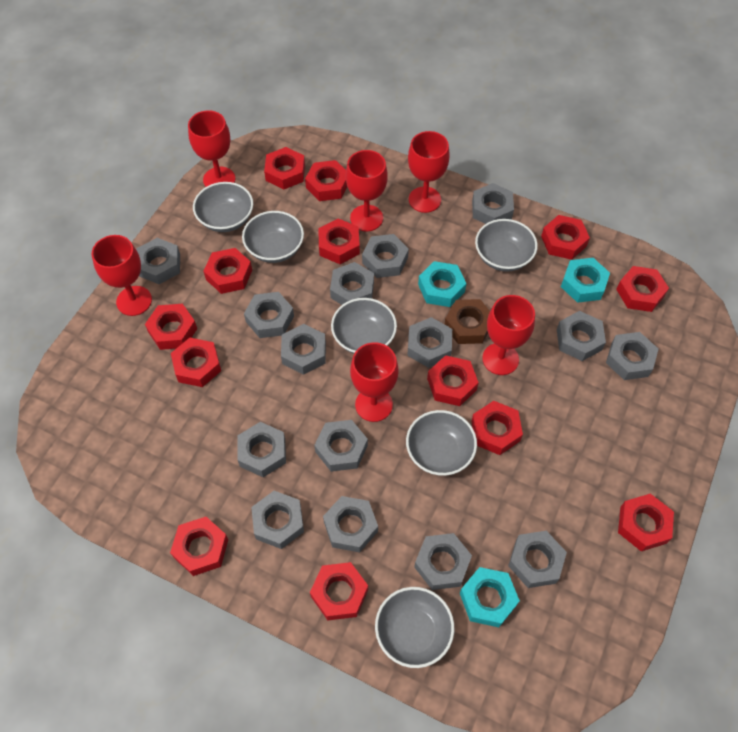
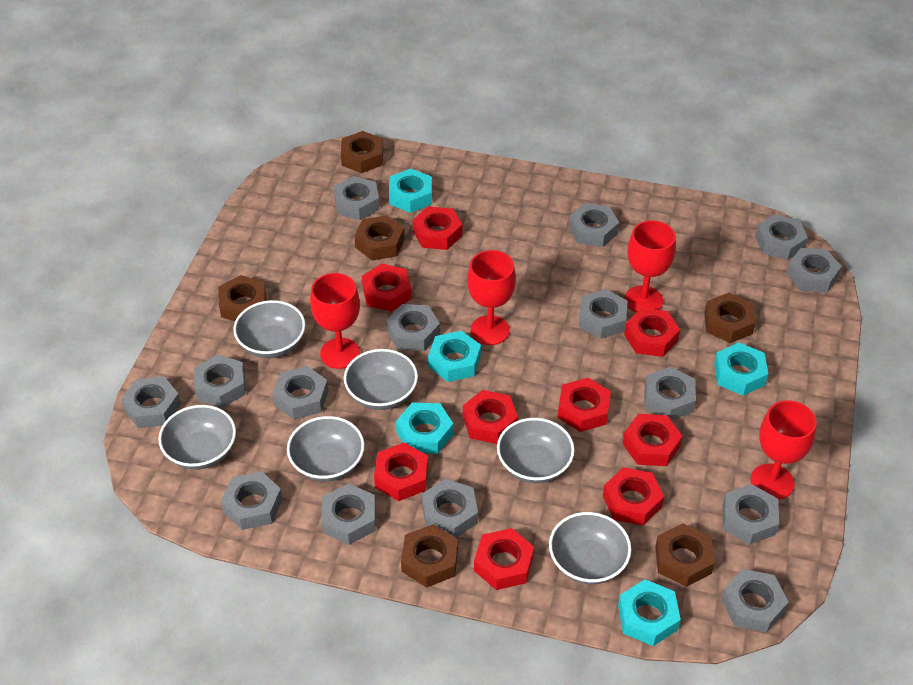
brown nut: 1 -> 6
red goblet: 6 -> 4
red nut: 13 -> 9
turquoise nut: 3 -> 5

